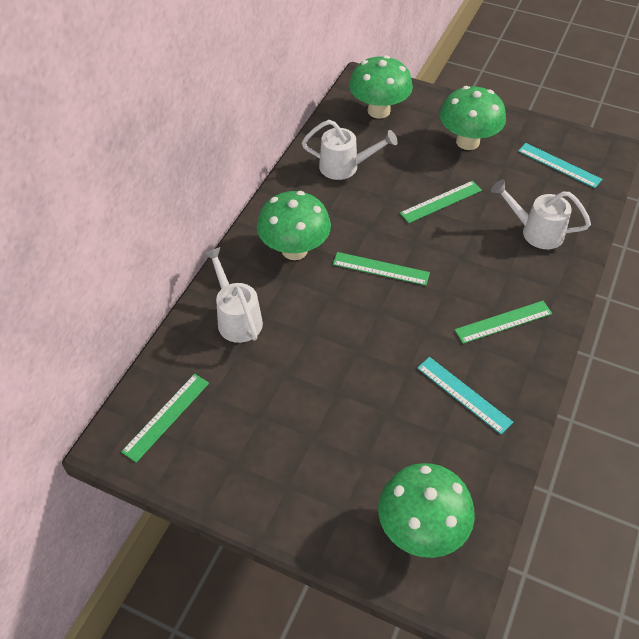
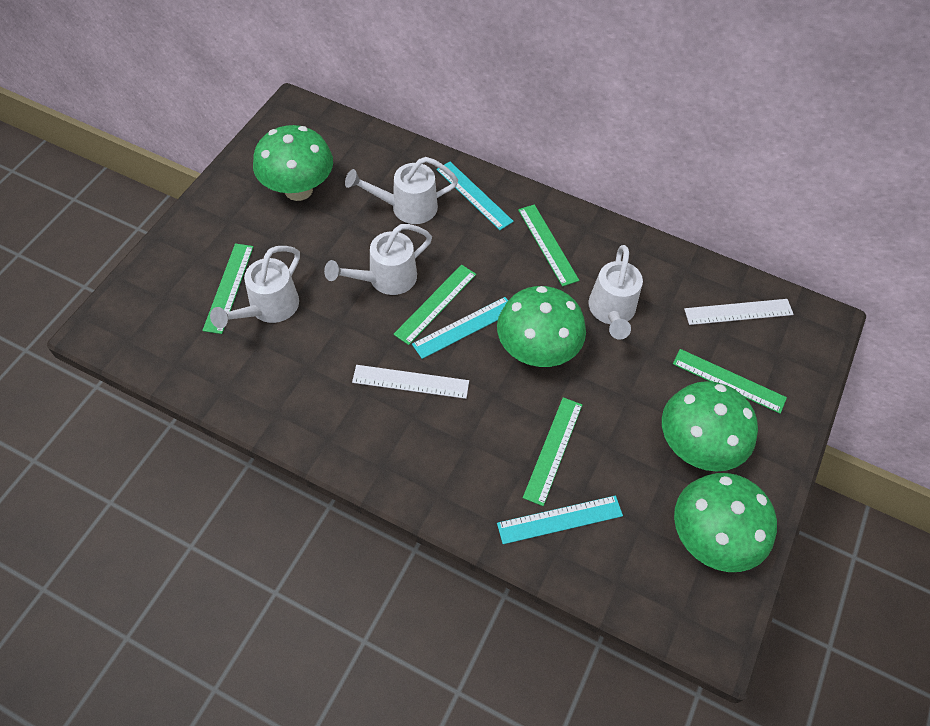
green ruler: 4 -> 5
turquoise ruler: 2 -> 3
white ruler: 0 -> 2
white watering can: 3 -> 4

